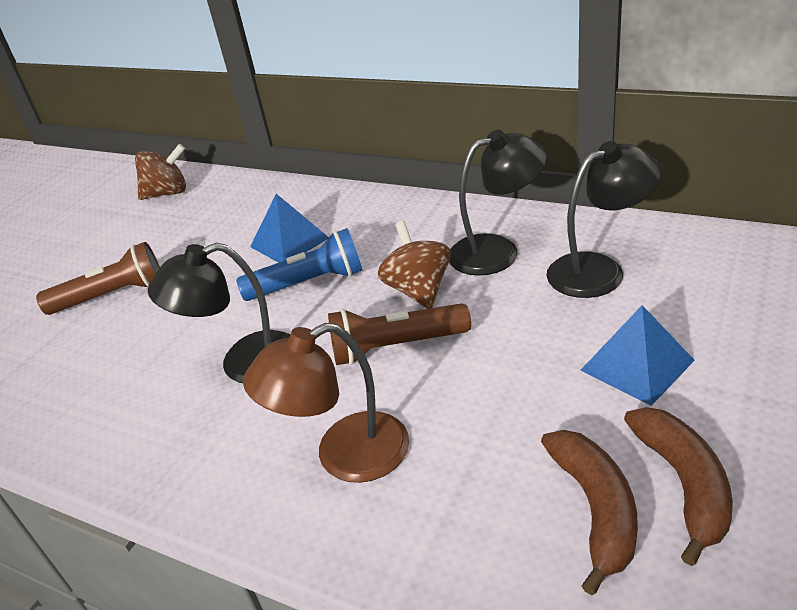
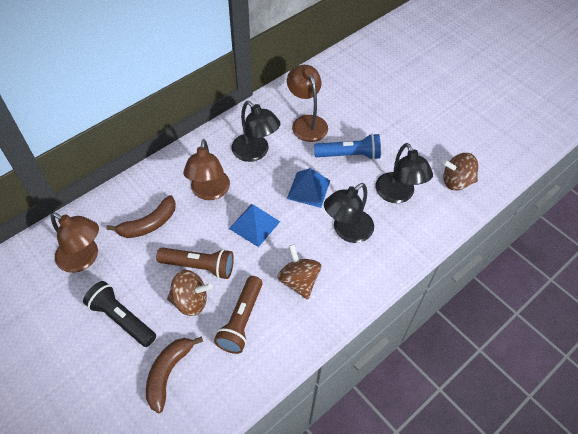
black flashlight: 0 -> 1
brown lamp: 1 -> 3
brown spinning top: 2 -> 3

